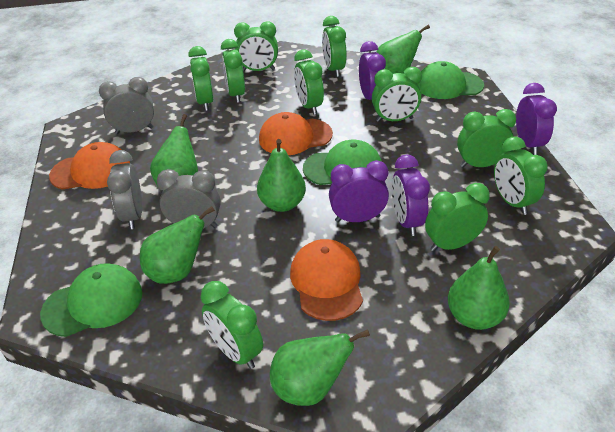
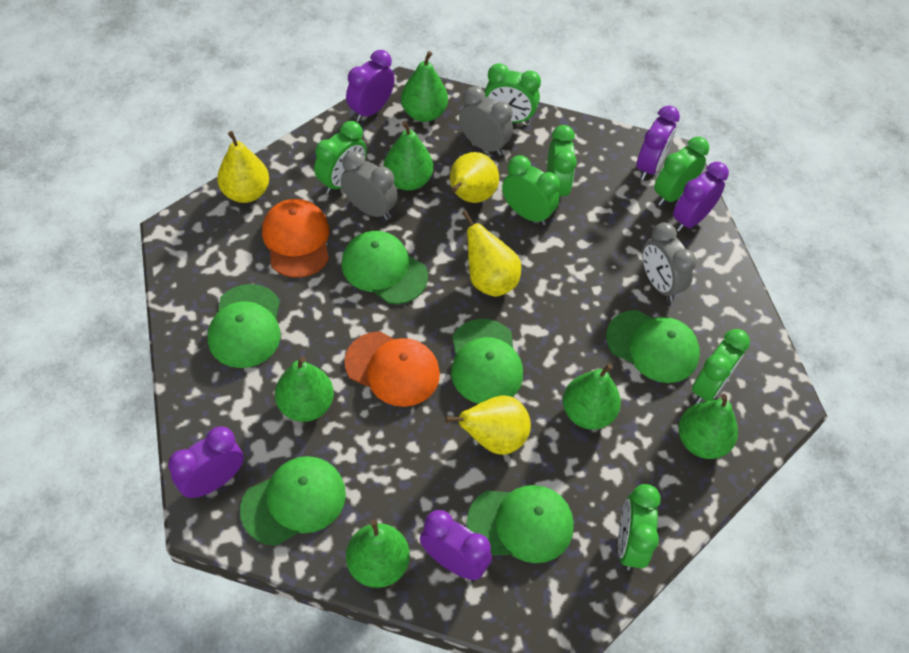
green cap: 3 -> 6
green clock: 10 -> 7
orange cap: 3 -> 2
purple clock: 4 -> 5
yellow pear: 0 -> 4

